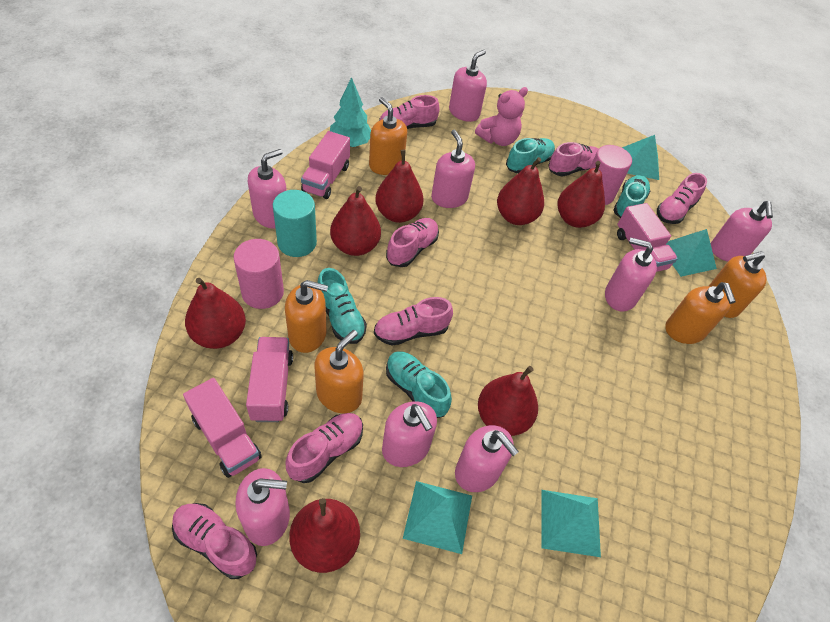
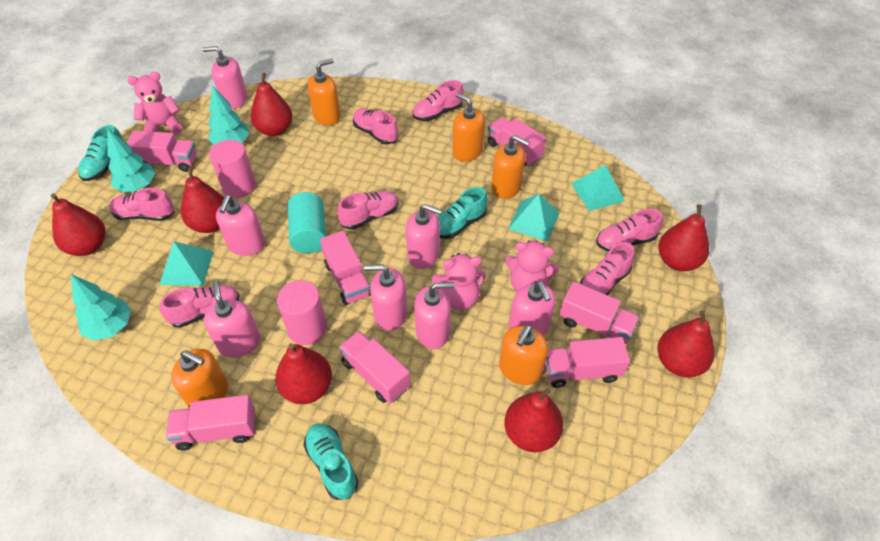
pink soap dispenser: 8 -> 7
pink teddy bear: 1 -> 3
pink truck: 4 -> 7
turquoise pyramid: 4 -> 3
turquoise shoe: 4 -> 3
turquoise tree: 1 -> 3

